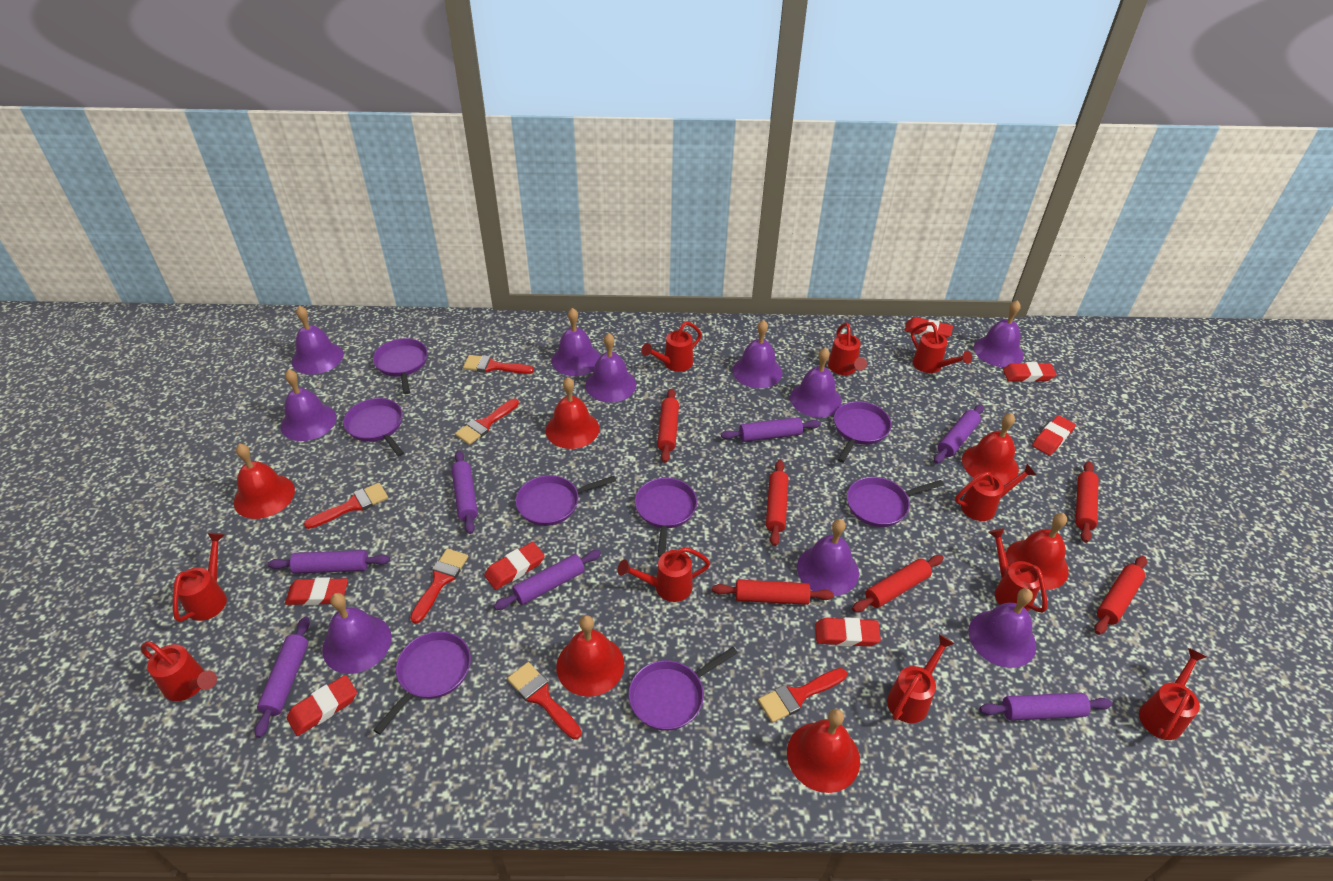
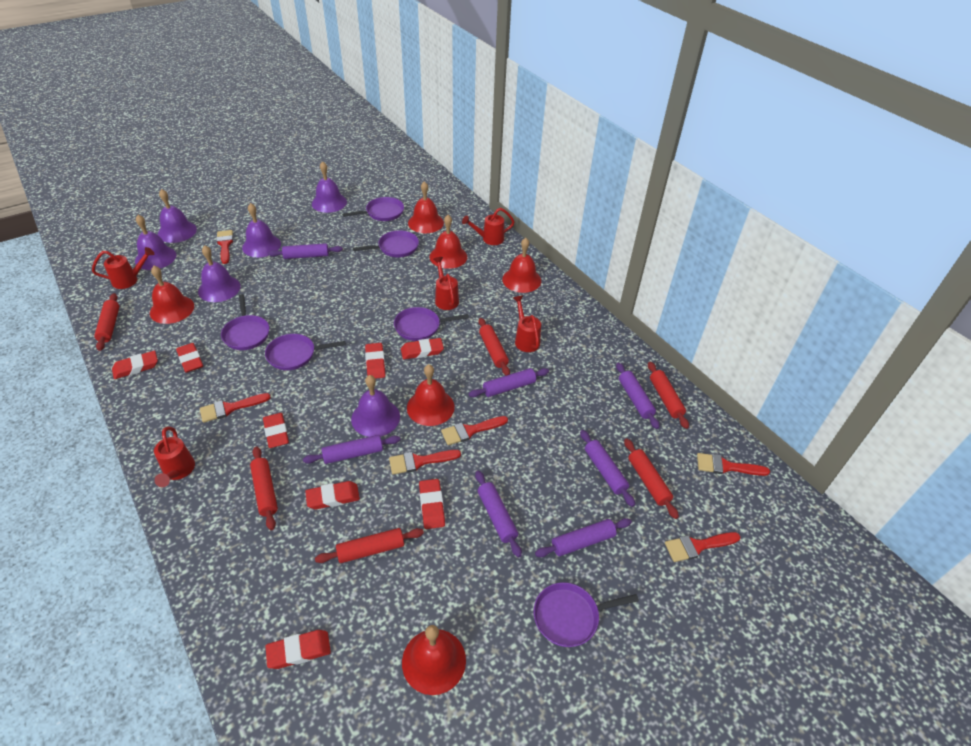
purple bell: 10 -> 6
purple pan: 8 -> 6
red eraser: 7 -> 8
red watering can: 10 -> 5

